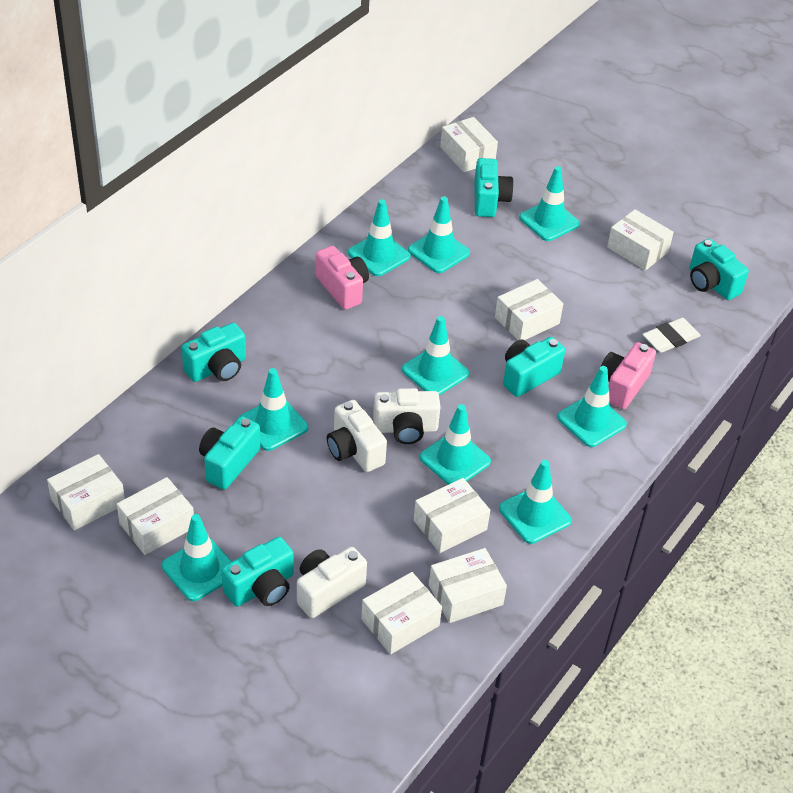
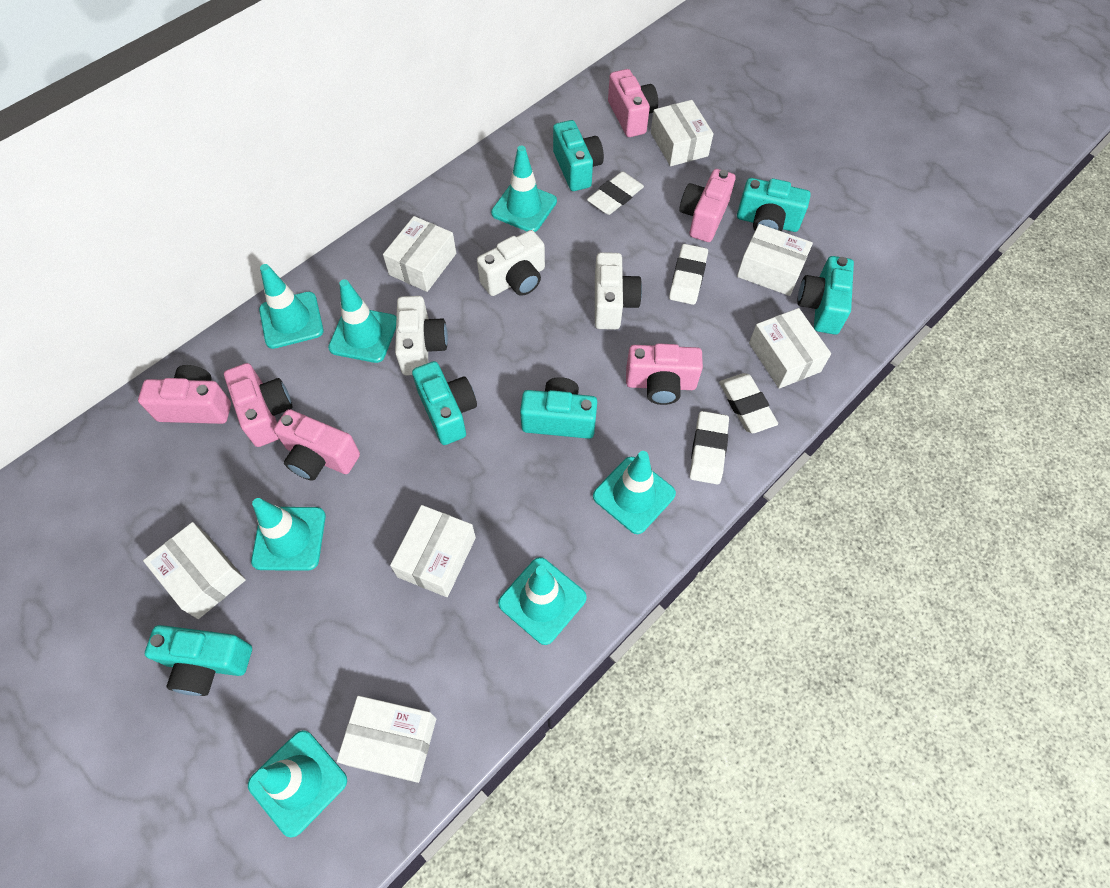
pink camera: 2 -> 6
turquoise traffic cone: 9 -> 7
white box: 8 -> 7
white eraser: 1 -> 4

